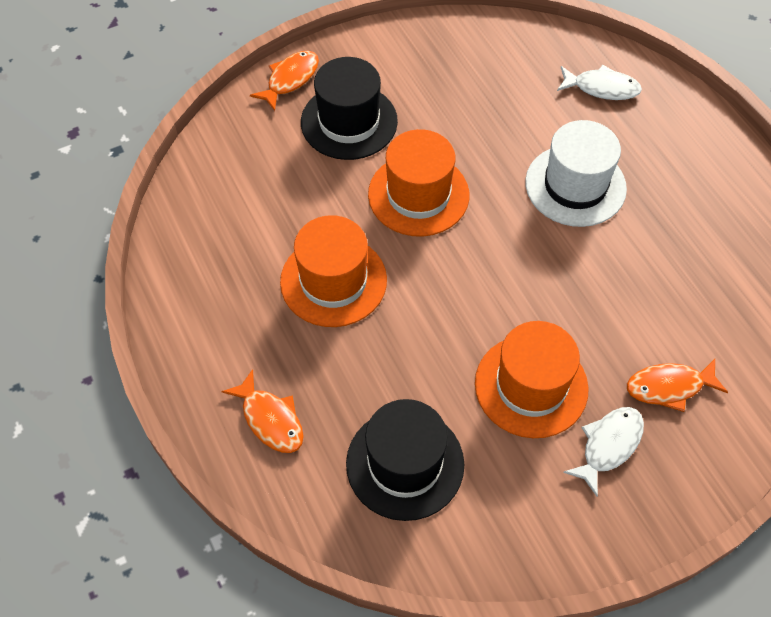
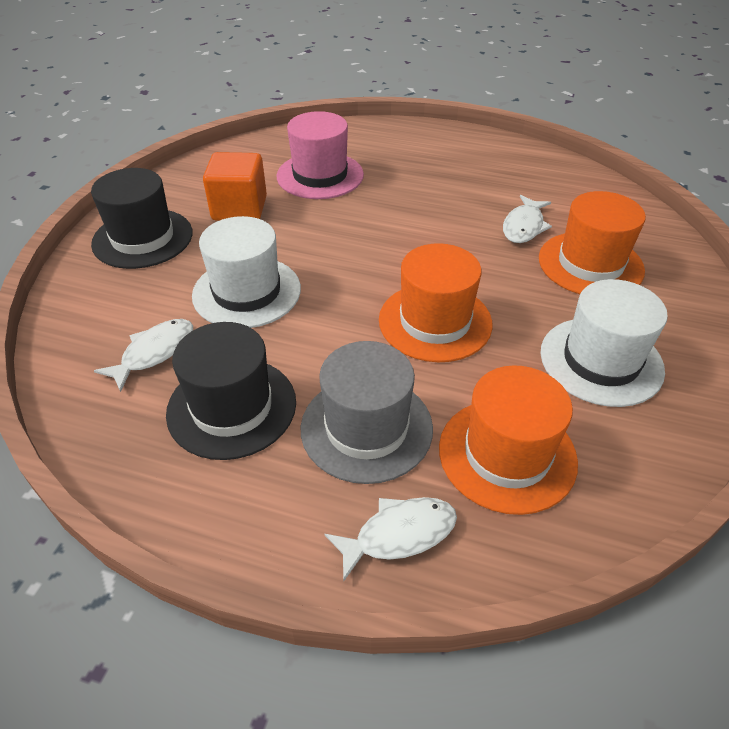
grey hat: 0 -> 1
orange cube: 0 -> 1
orange fish: 3 -> 0
pink hat: 0 -> 1
white fish: 2 -> 3
white hat: 1 -> 2

